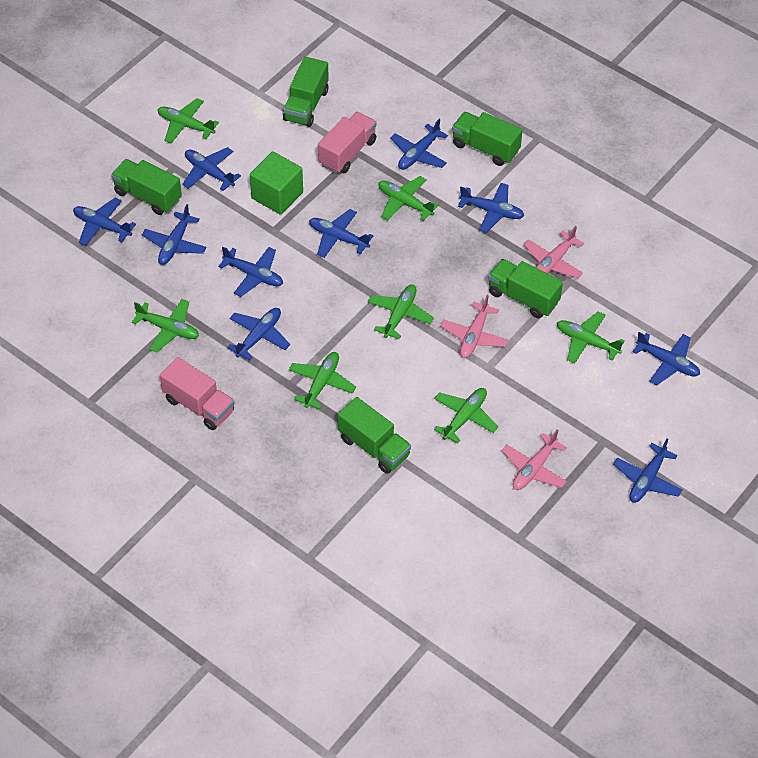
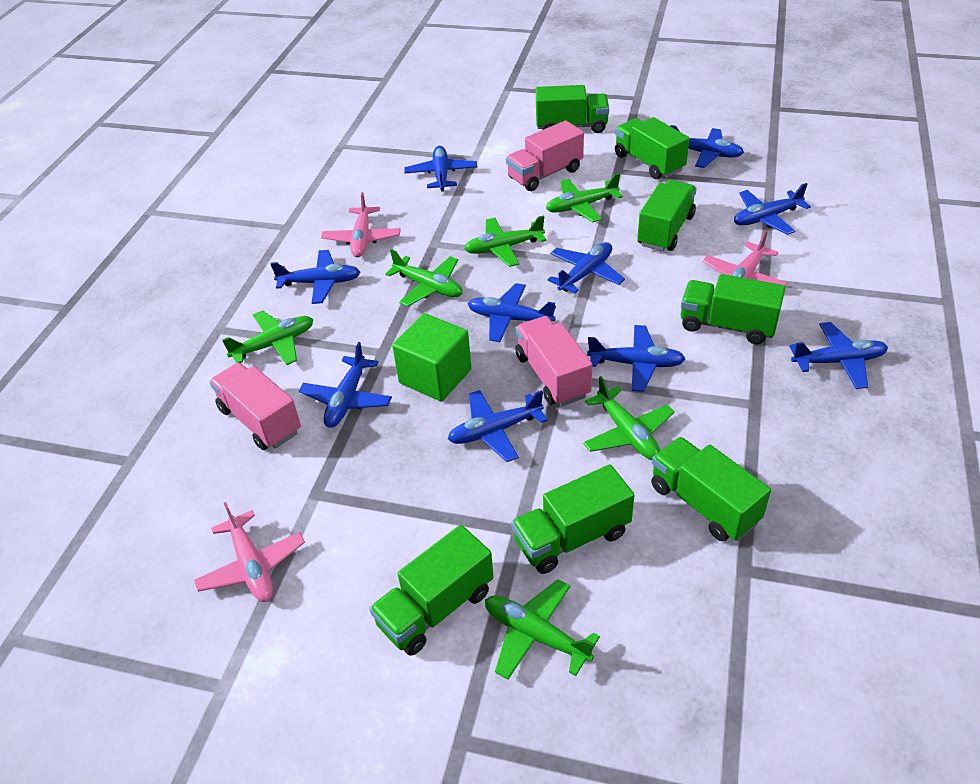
green plane: 7 -> 6
green truck: 5 -> 7
pink truck: 2 -> 3

